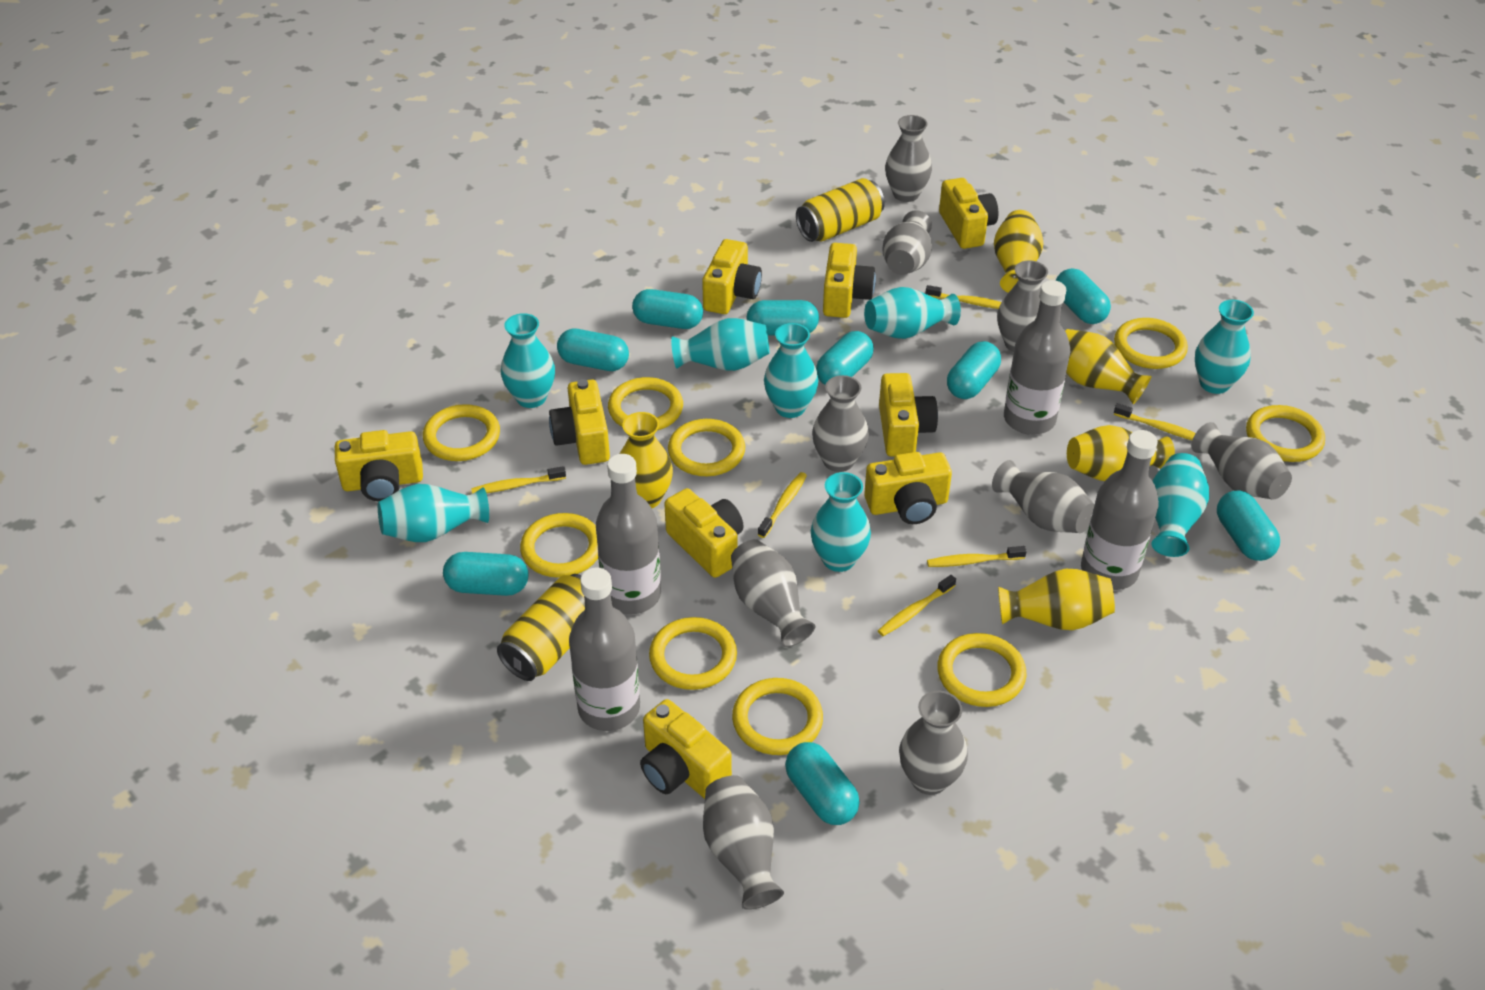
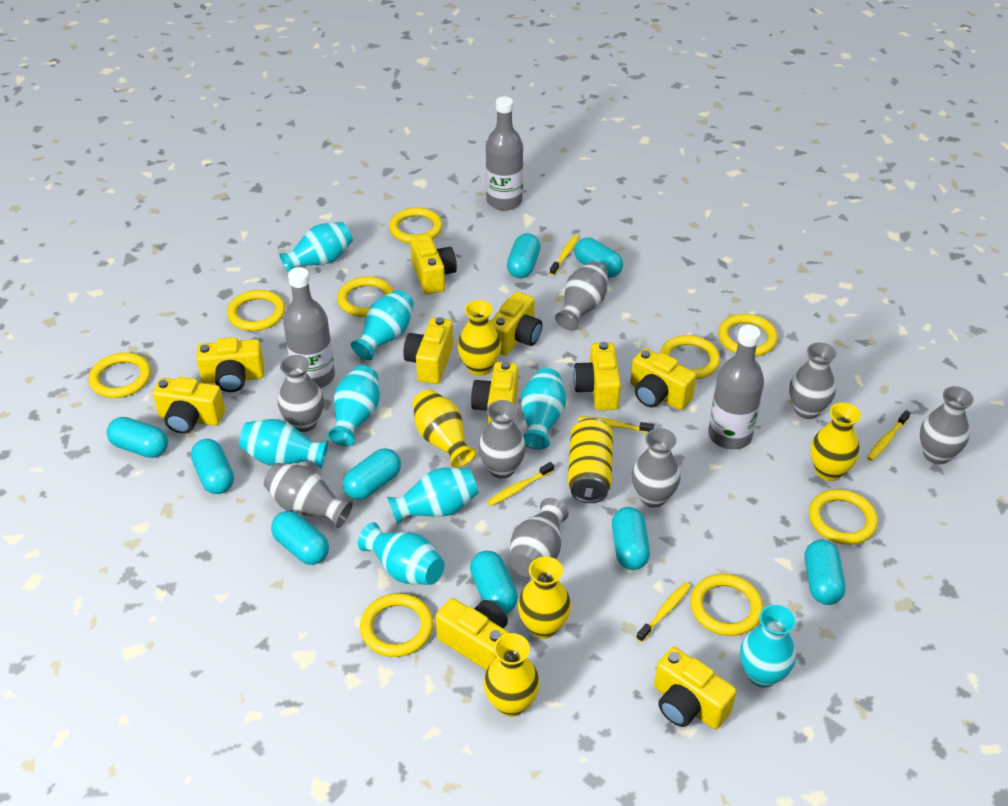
grey bottle: 4 -> 3
grey vase: 9 -> 8
yellow camera: 9 -> 10
yellow can: 2 -> 1
yellow toothbrush: 6 -> 5

